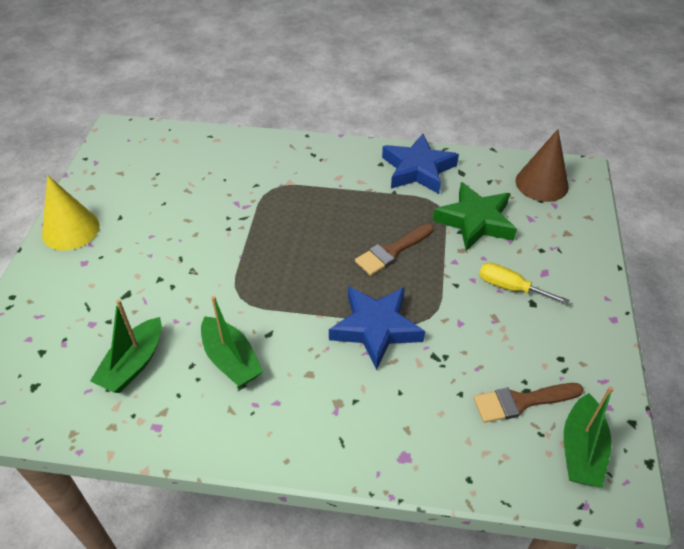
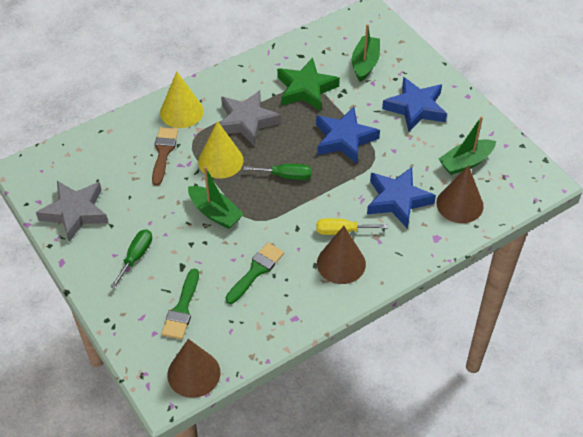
blue star: 2 -> 3
brown brush: 2 -> 1
brown cone: 1 -> 3
green brush: 0 -> 2
green screwdriver: 0 -> 2
grey star: 0 -> 2
yellow cone: 1 -> 2

